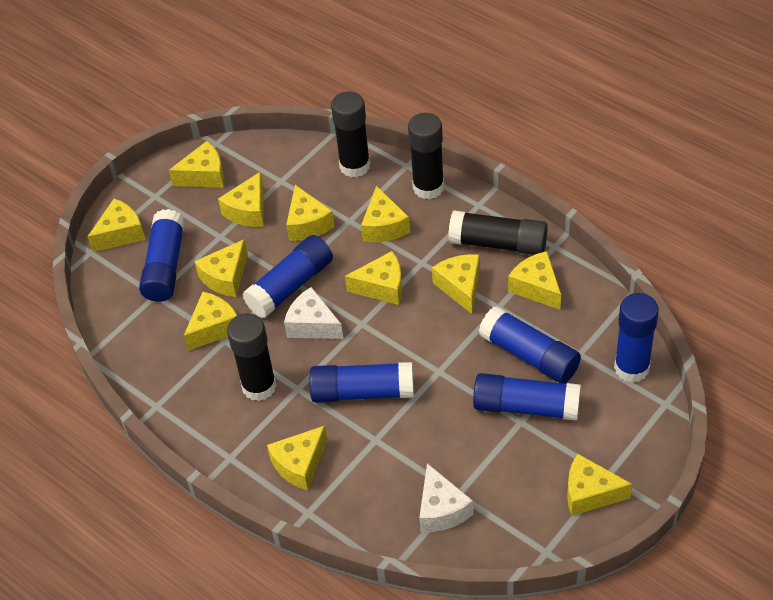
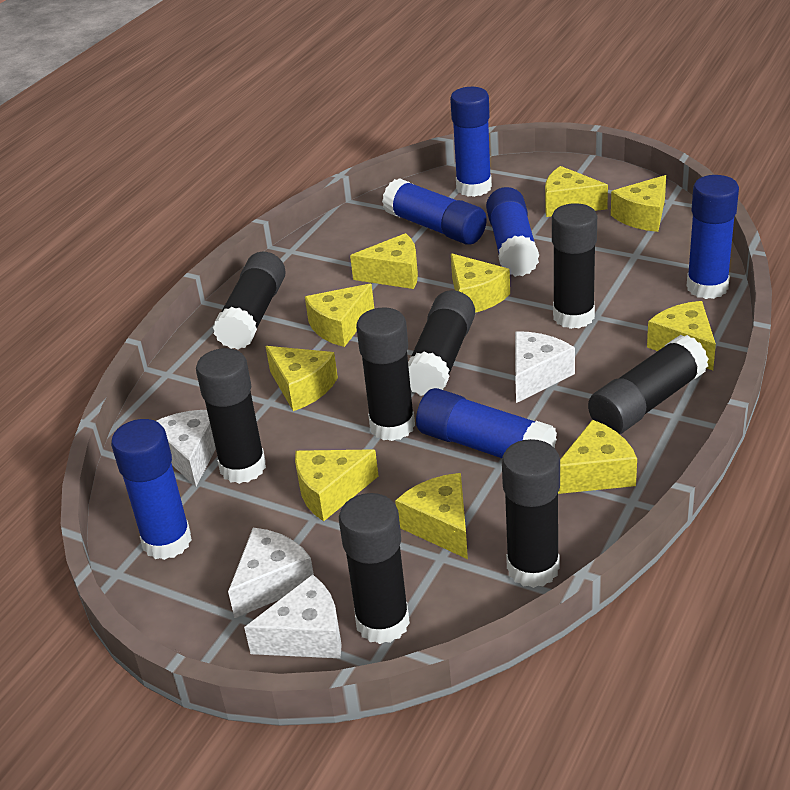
black glue stick: 4 -> 8
white cheese: 2 -> 4
yellow cheese: 12 -> 10

